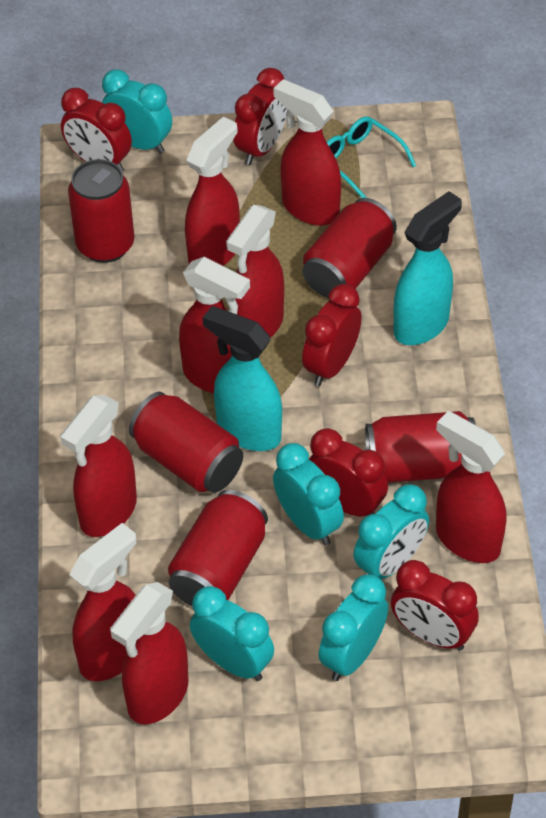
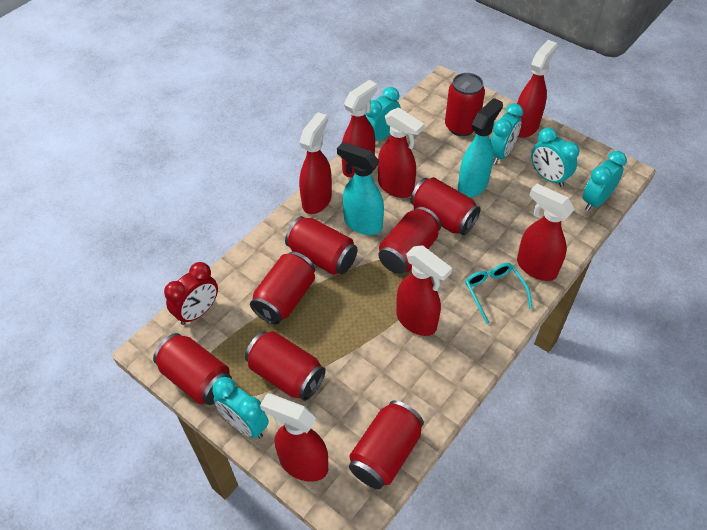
red can: 5 -> 8
red clock: 5 -> 1
red spray bottle: 8 -> 7

